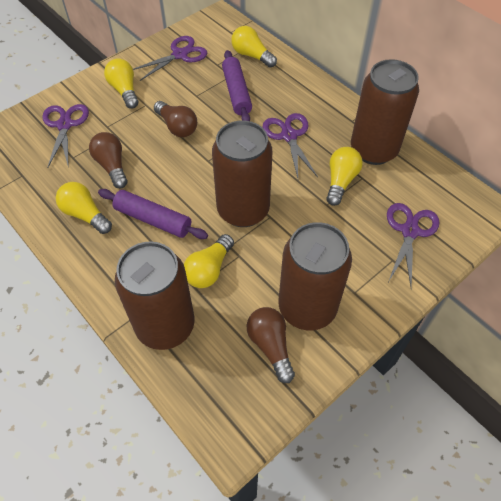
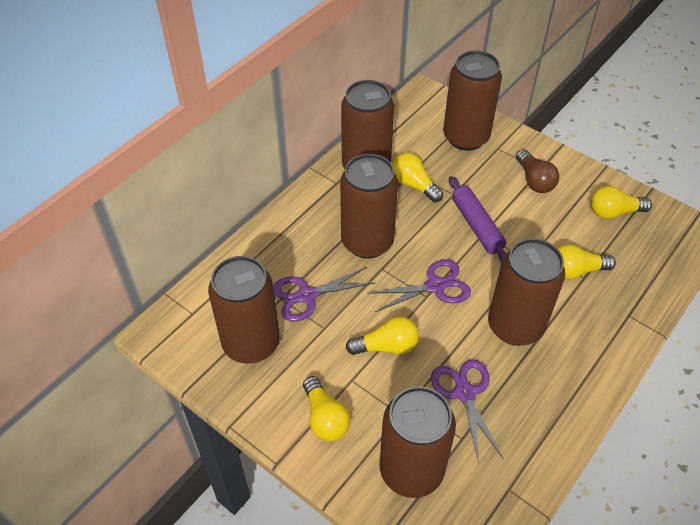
brown can: 4 -> 6
brown light bulb: 3 -> 1
purple rolling pin: 2 -> 1
purple scissors: 4 -> 3

